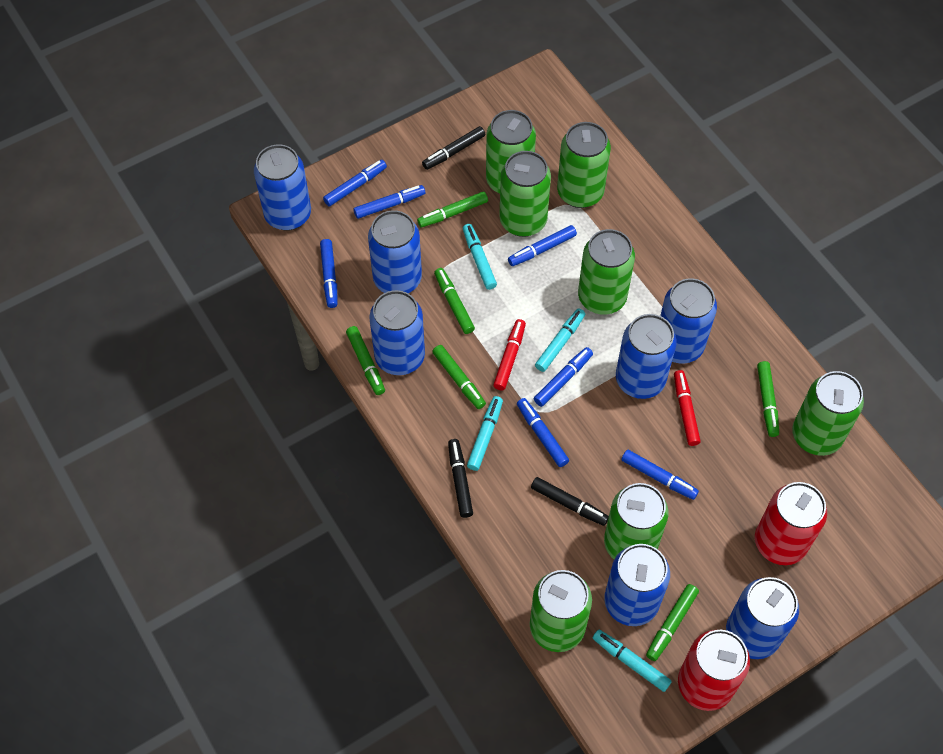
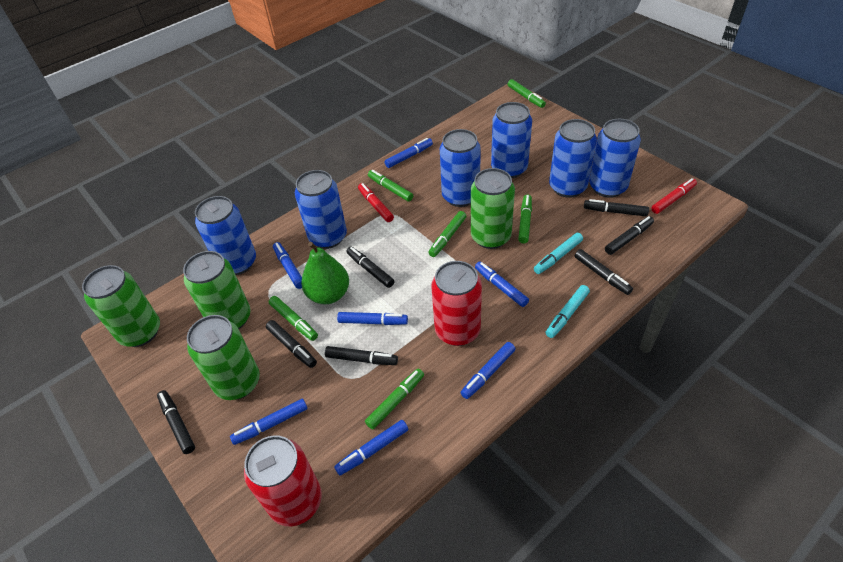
black marker: 3 -> 7
blue can: 7 -> 6
green can: 7 -> 4
green pear: 0 -> 1
turquoise marker: 4 -> 2

